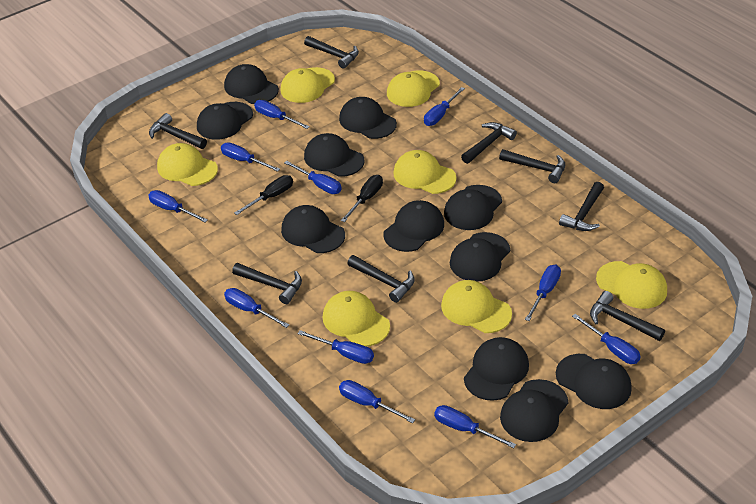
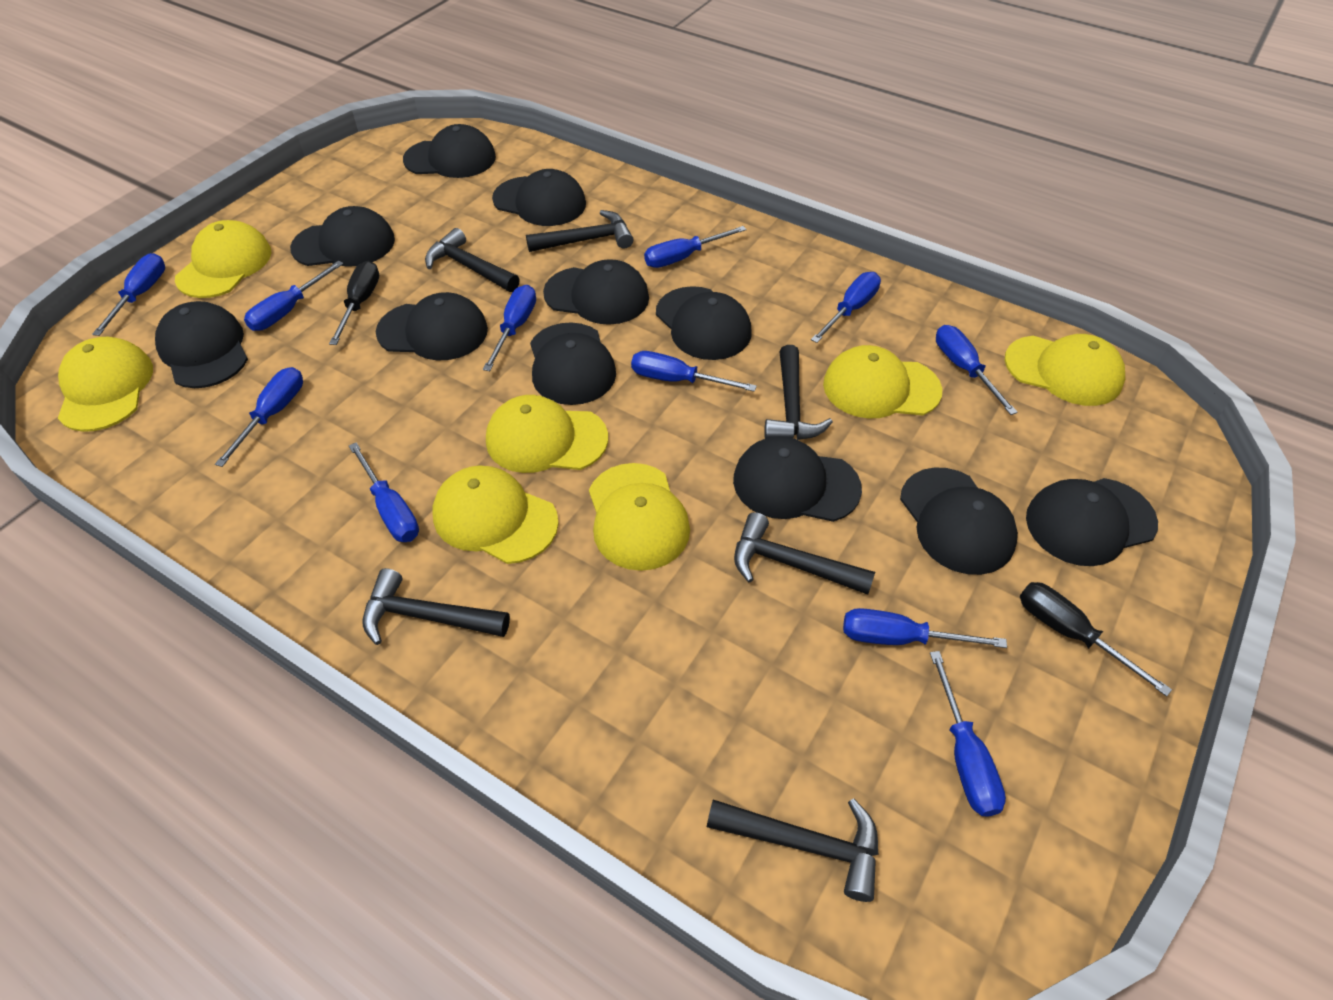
black hammer: 8 -> 6

